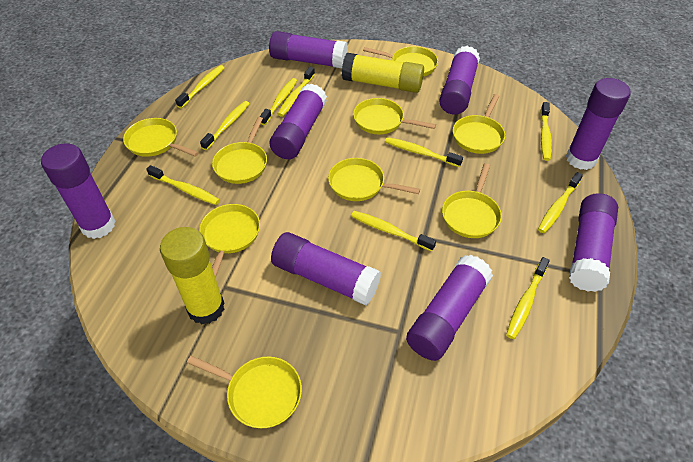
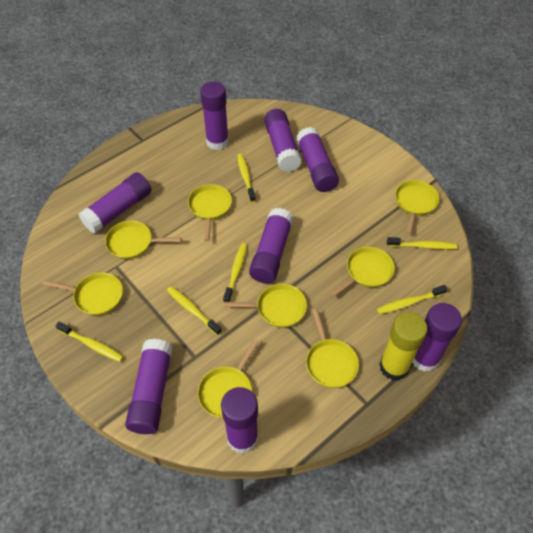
yellow glue stick: 2 -> 1
yellow pan: 9 -> 8
yellow toothbrush: 10 -> 6

